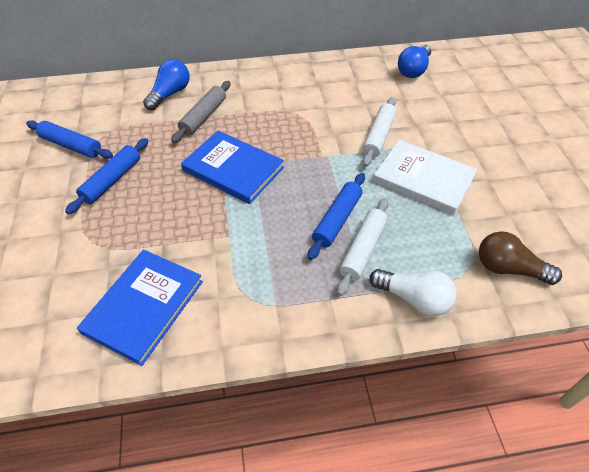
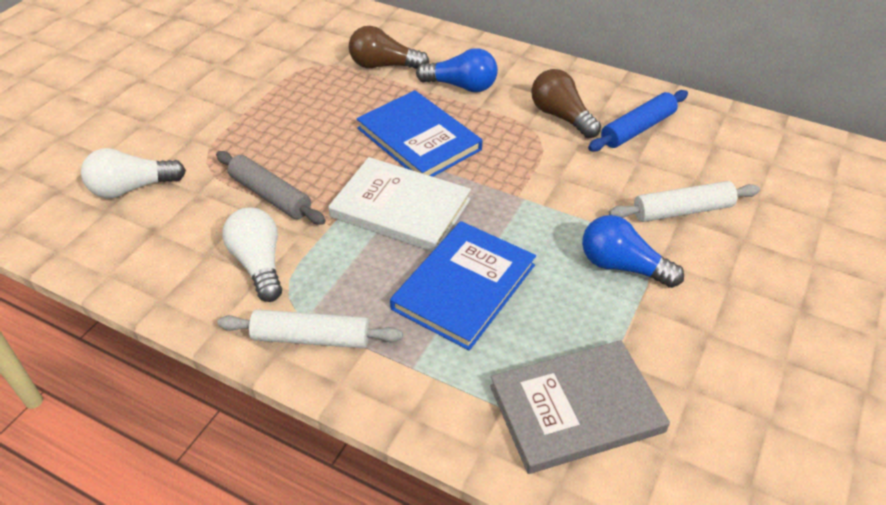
blue rolling pin: 3 -> 1
brown light bulb: 1 -> 2
grey book: 0 -> 1
white light bulb: 1 -> 2

